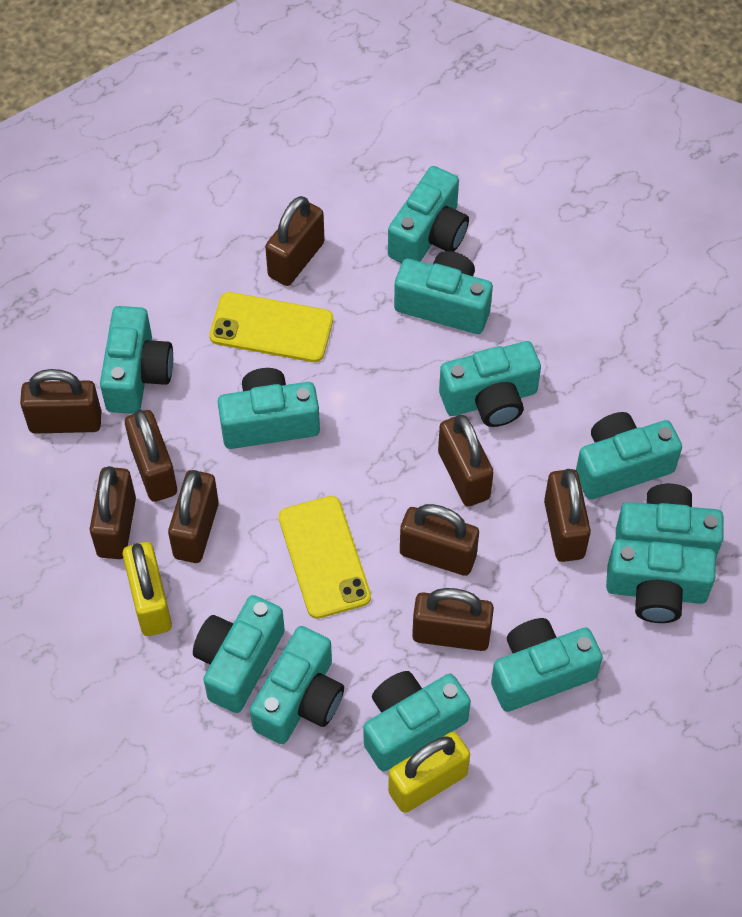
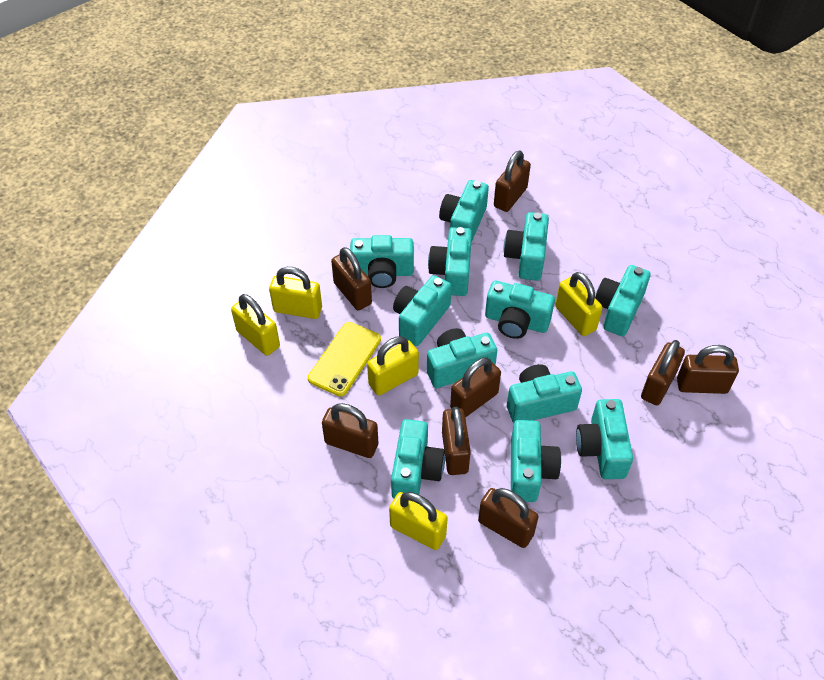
brown padlock: 9 -> 8
yellow padlock: 2 -> 5
yellow phone: 2 -> 1

